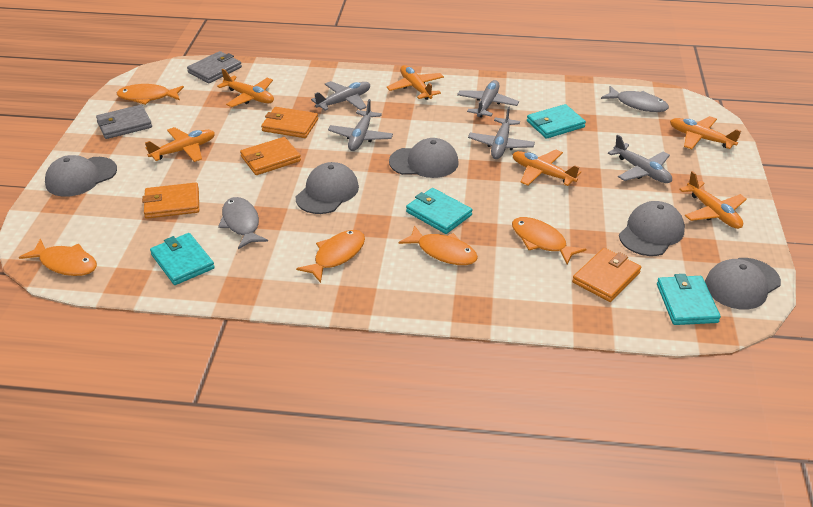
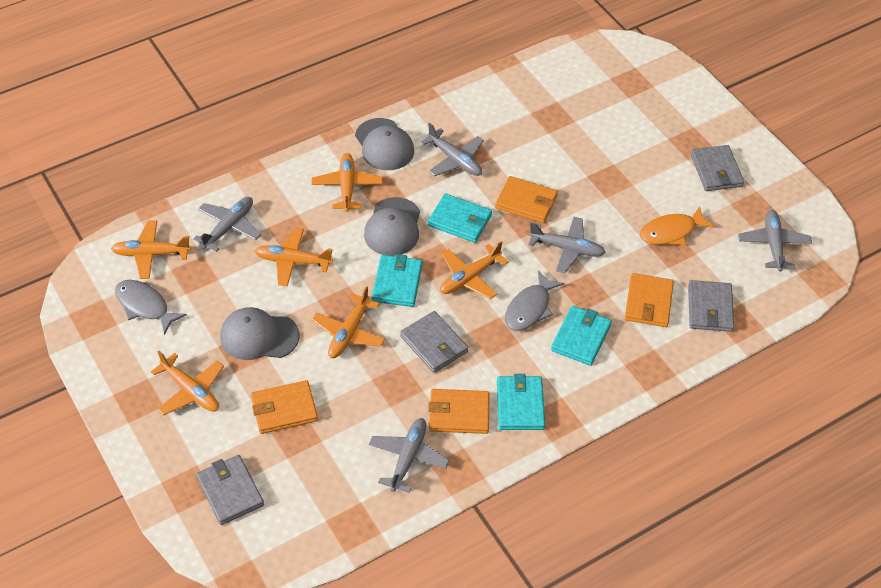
grey cap: 5 -> 3
grey wallet: 2 -> 4
orange fish: 5 -> 1

